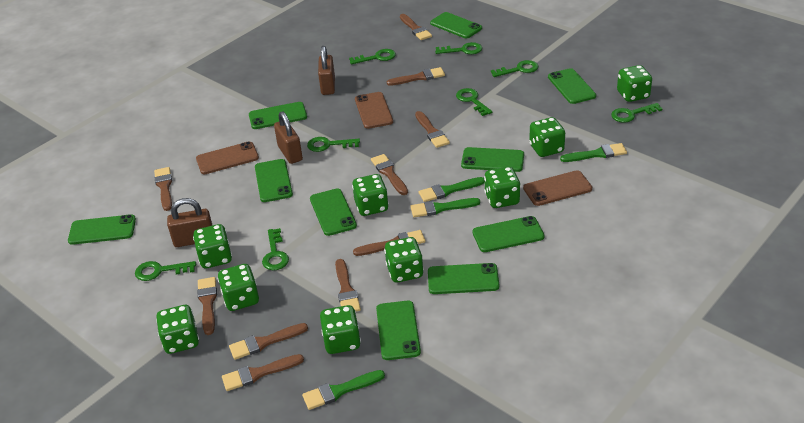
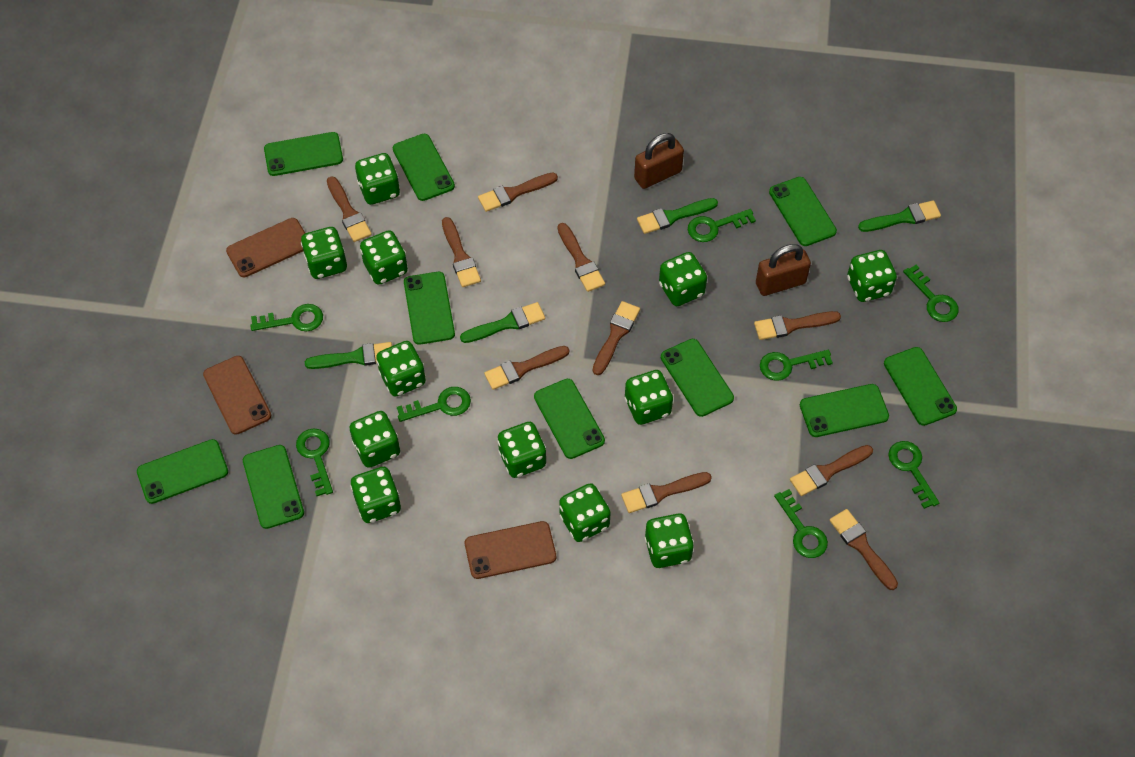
brown padlock: 3 -> 2
green dice: 9 -> 12

